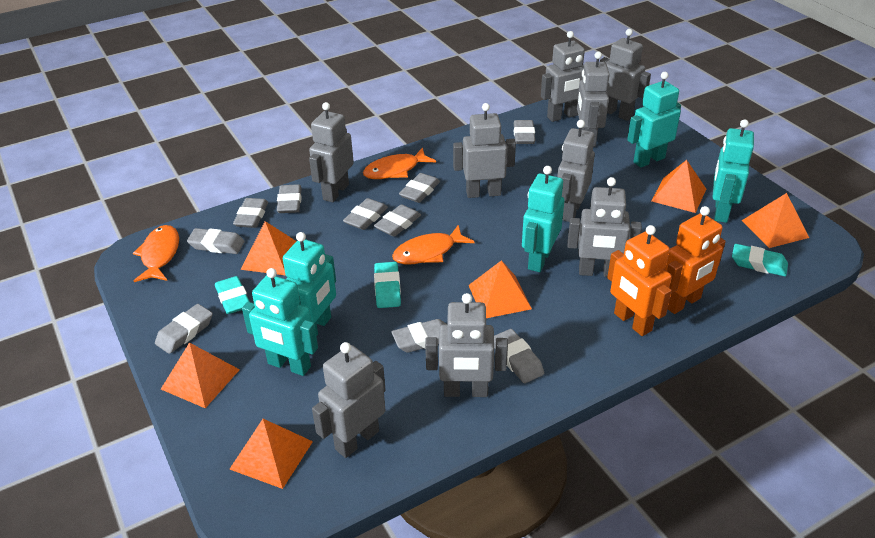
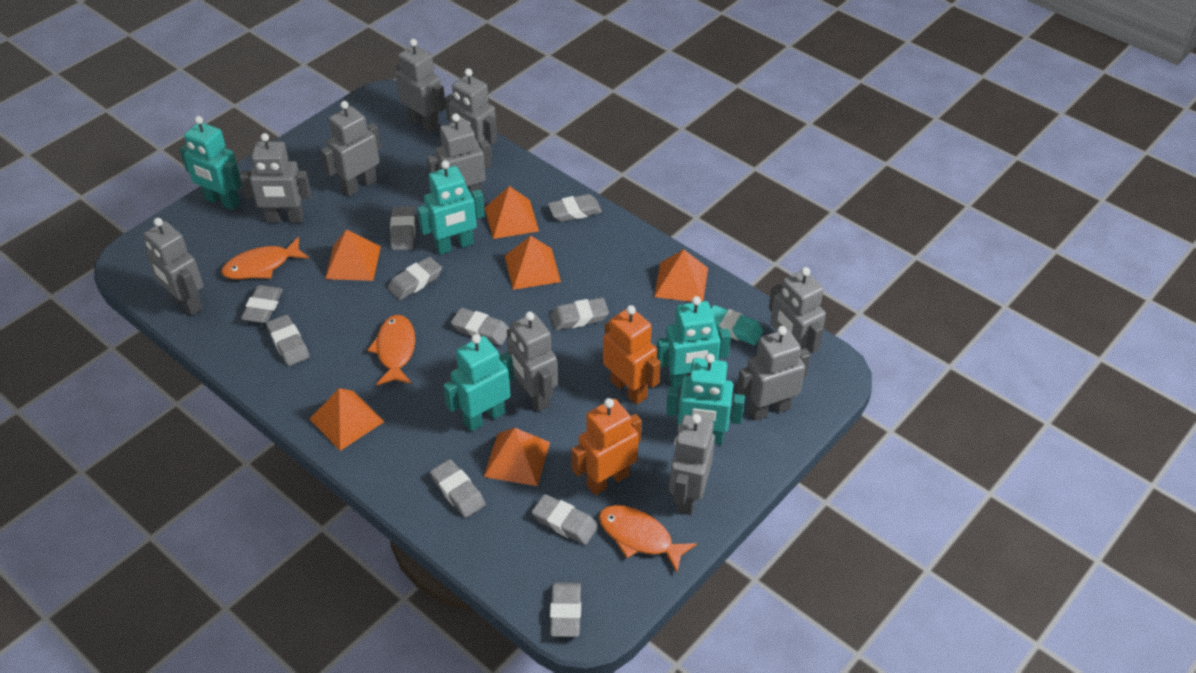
grey robot: 9 -> 10
turquoise eraser: 3 -> 1

